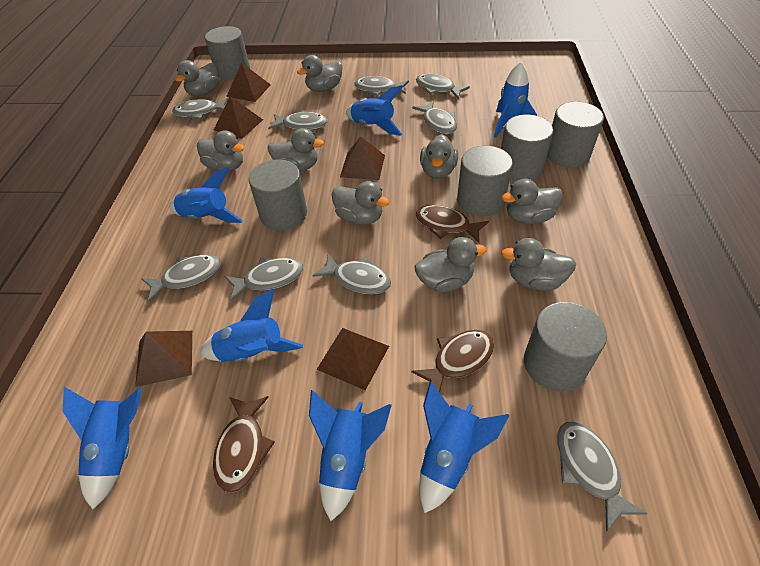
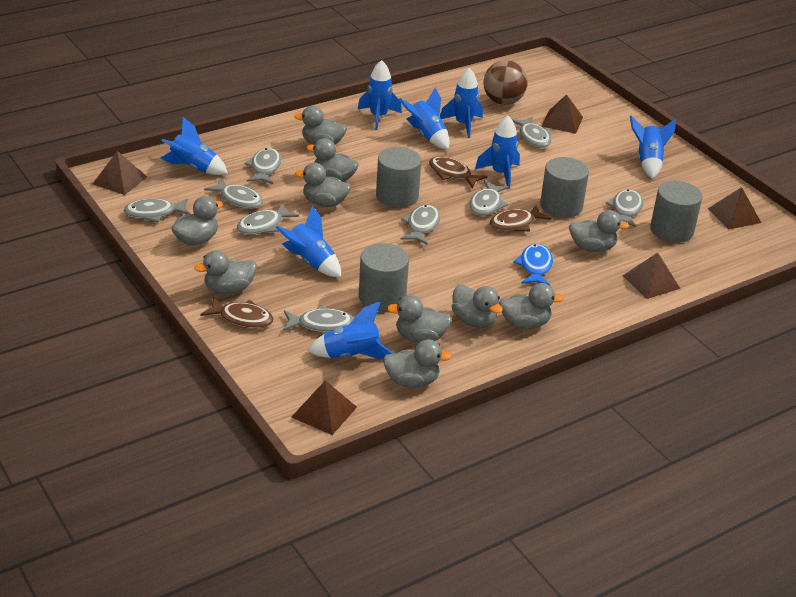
blue fish: 0 -> 1
blue rocket: 7 -> 8
brown ball: 0 -> 1
grey cylinder: 6 -> 4
grey duck: 9 -> 10

